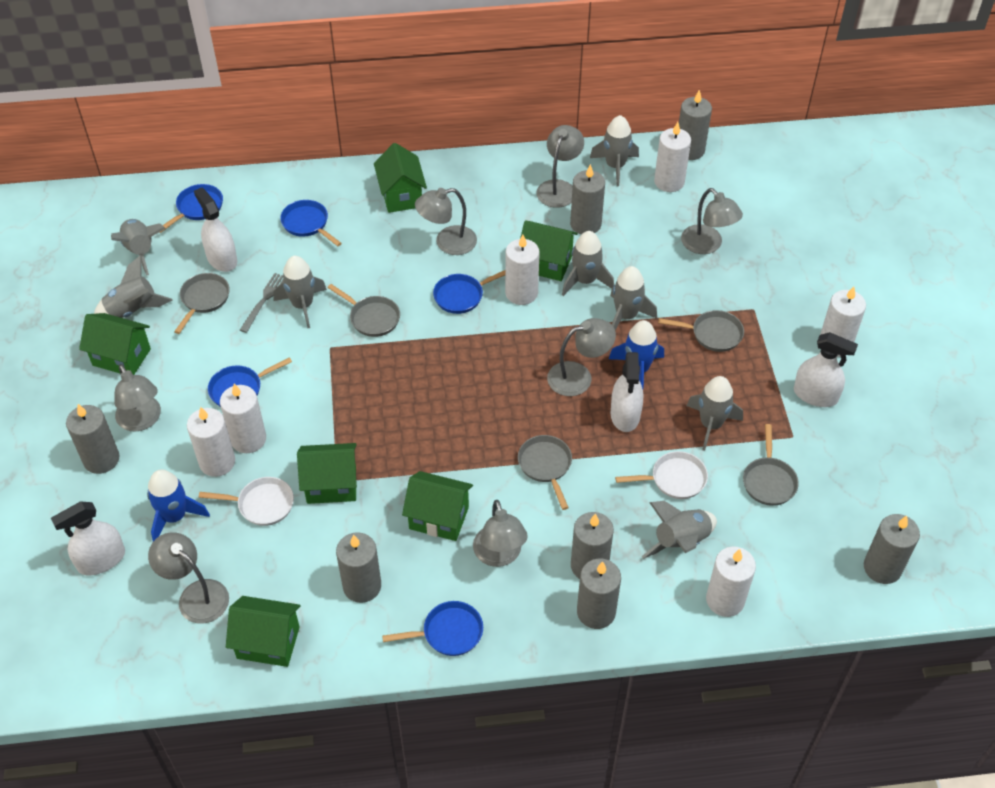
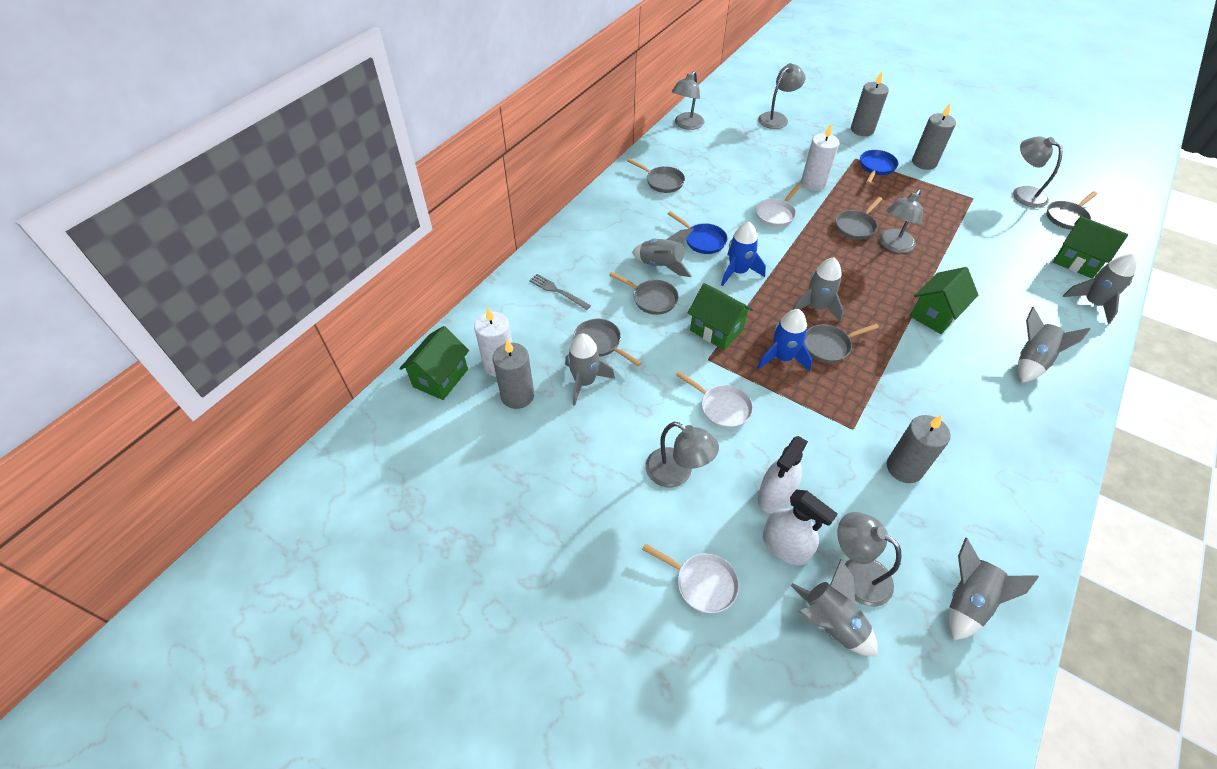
blue pan: 5 -> 2
green house: 6 -> 4
grey candle: 7 -> 4
grey lamp: 7 -> 6
grey pan: 5 -> 6
grey rocket: 8 -> 7
white candle: 6 -> 2
white pan: 2 -> 3
white spray bottle: 4 -> 2

